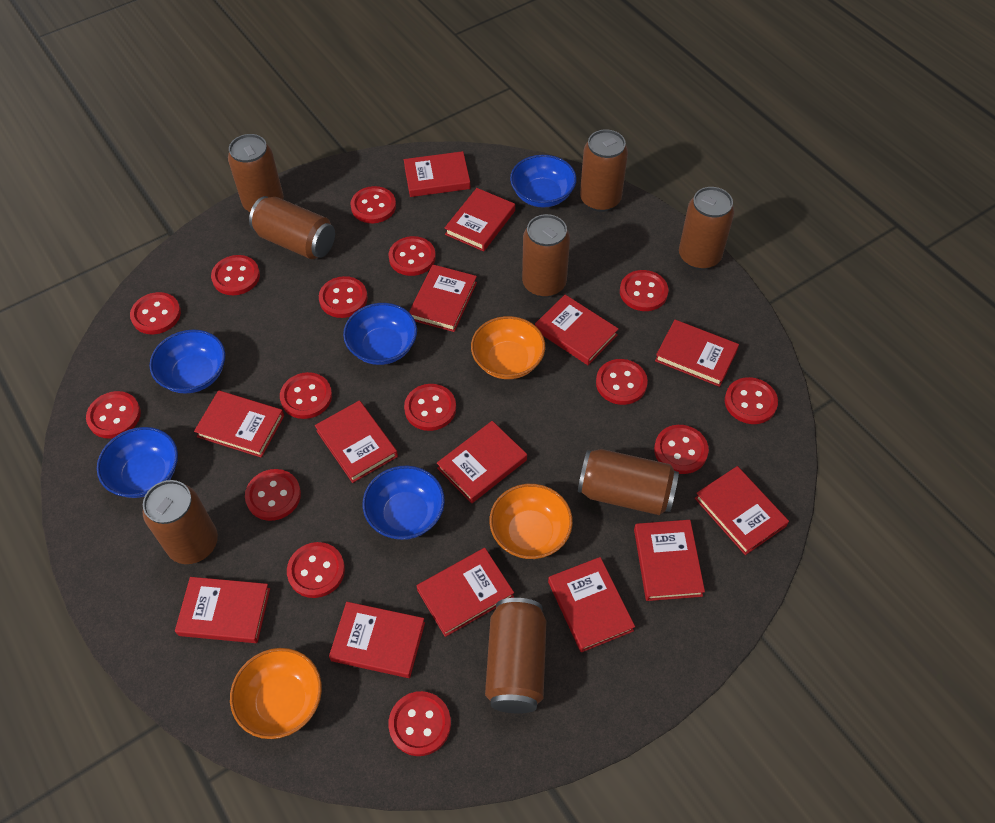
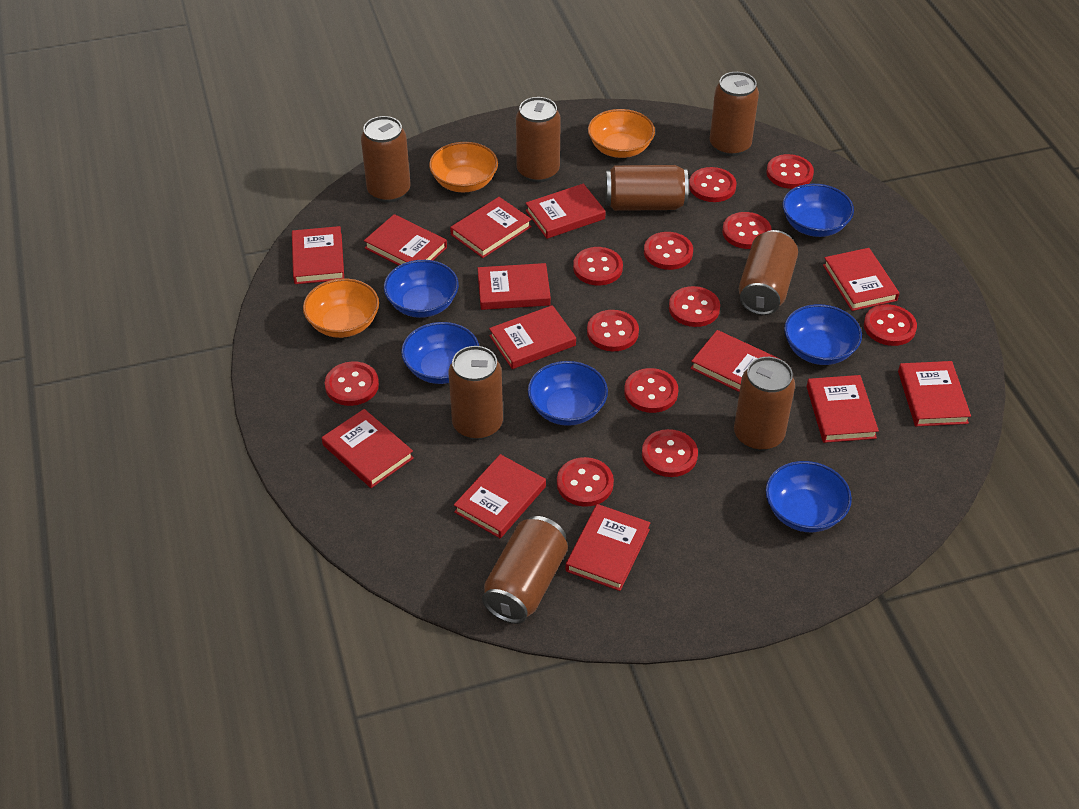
blue bowl: 5 -> 6
red book: 14 -> 13
red button: 15 -> 12

